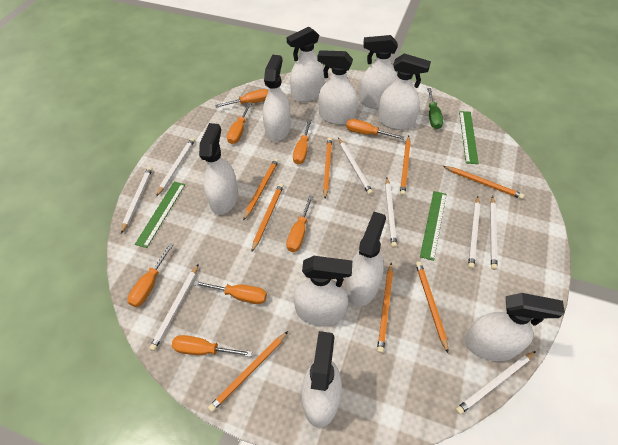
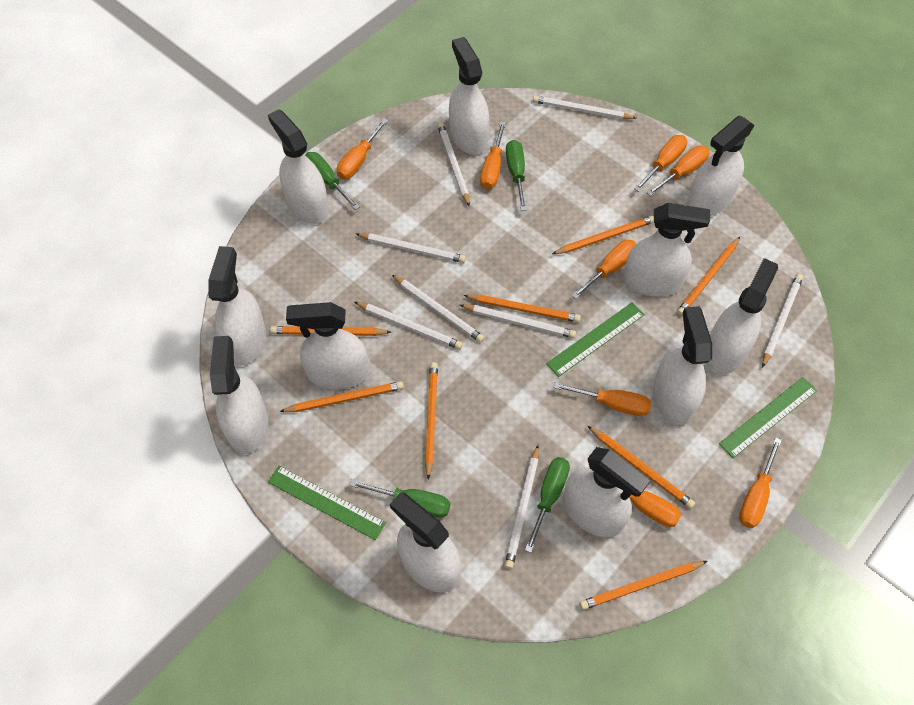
green screwdriver: 1 -> 4
white spray bottle: 10 -> 11

